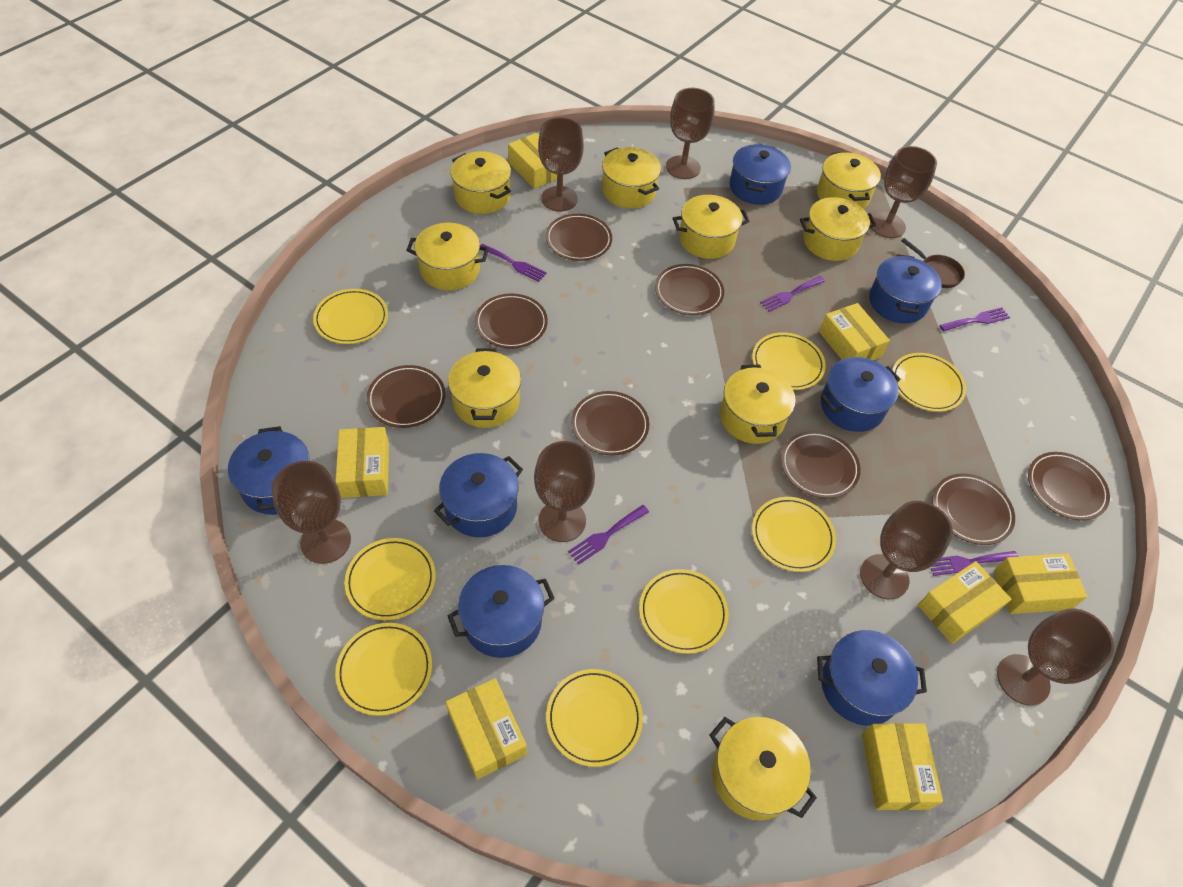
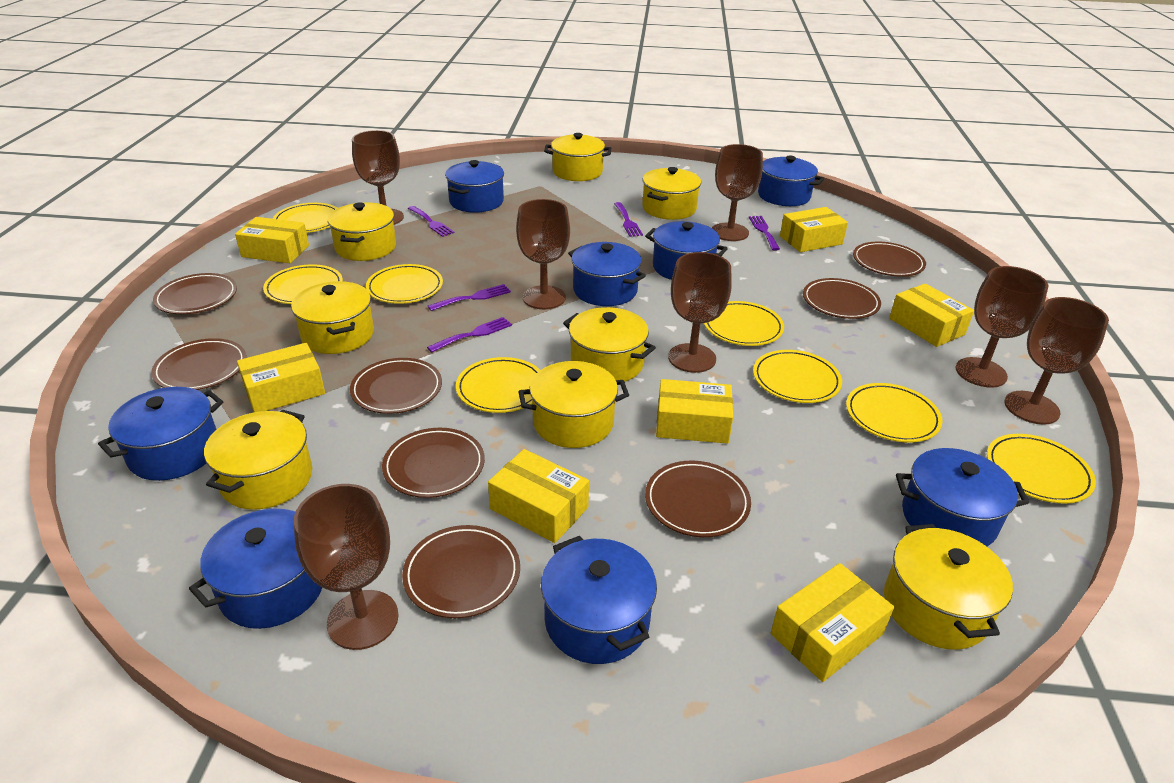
blue pot: 7 -> 8
brown pan: 1 -> 0
yellow pot: 9 -> 8

